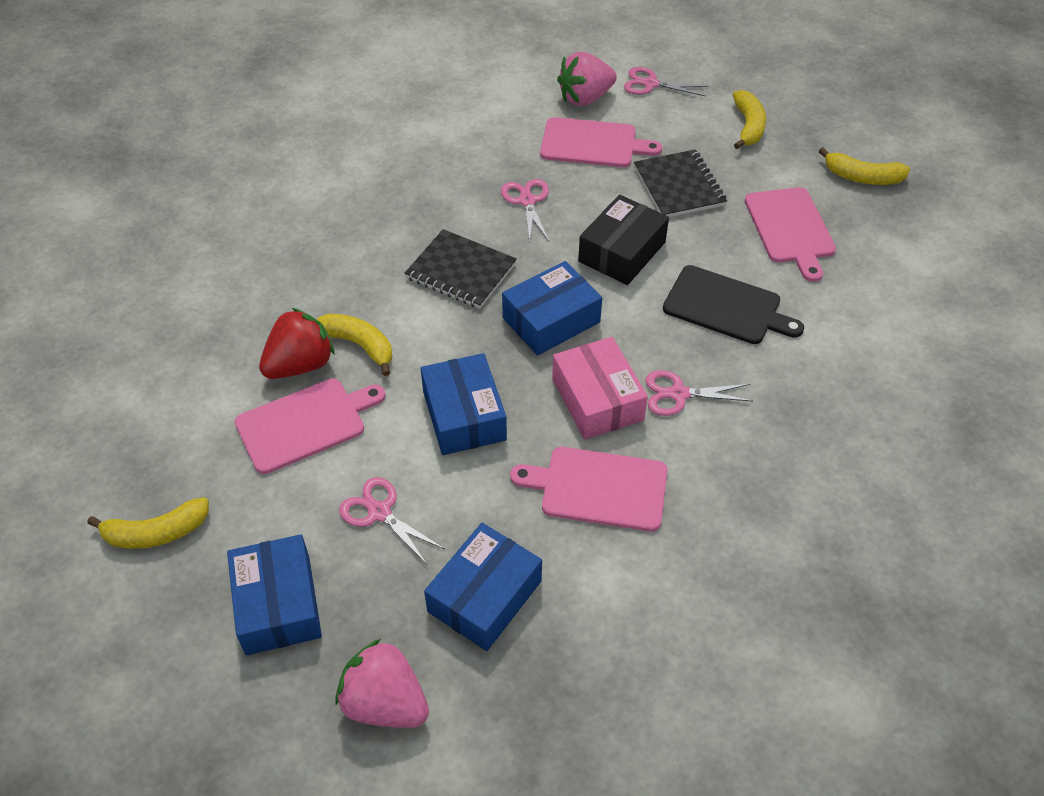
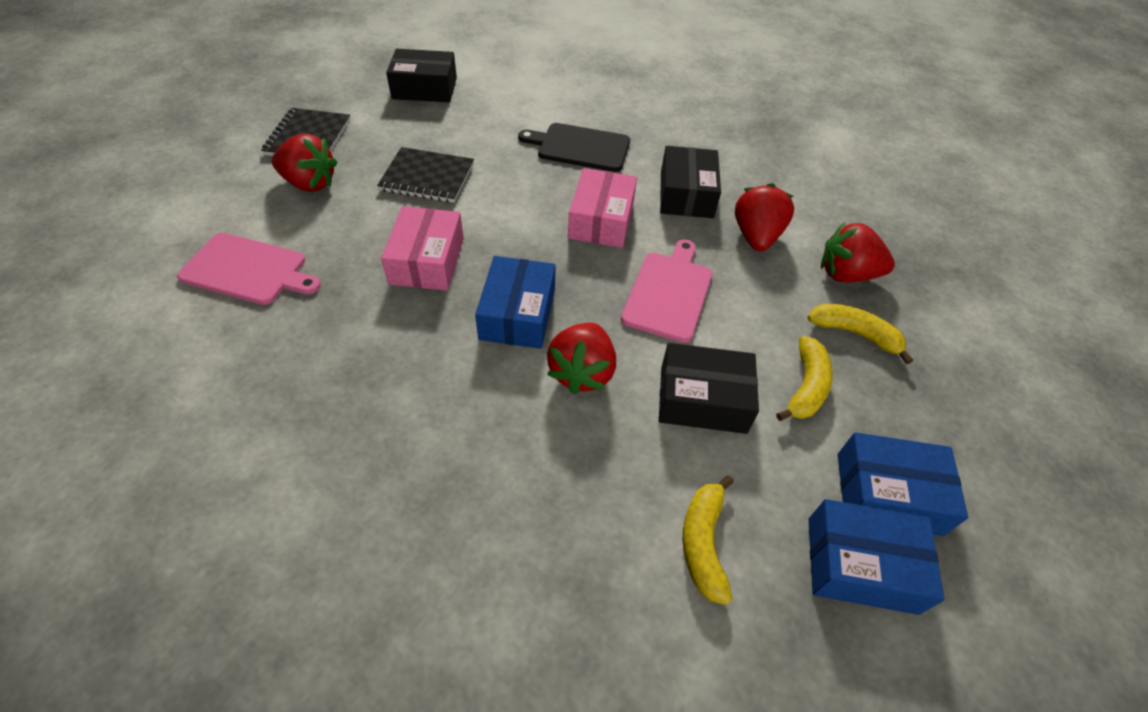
black box: 1 -> 3
blue box: 4 -> 3
pink box: 1 -> 2
pink cutting board: 4 -> 2
pink scissors: 4 -> 0
pink strawberry: 2 -> 0
red strawberry: 1 -> 4
yellow banana: 4 -> 3

